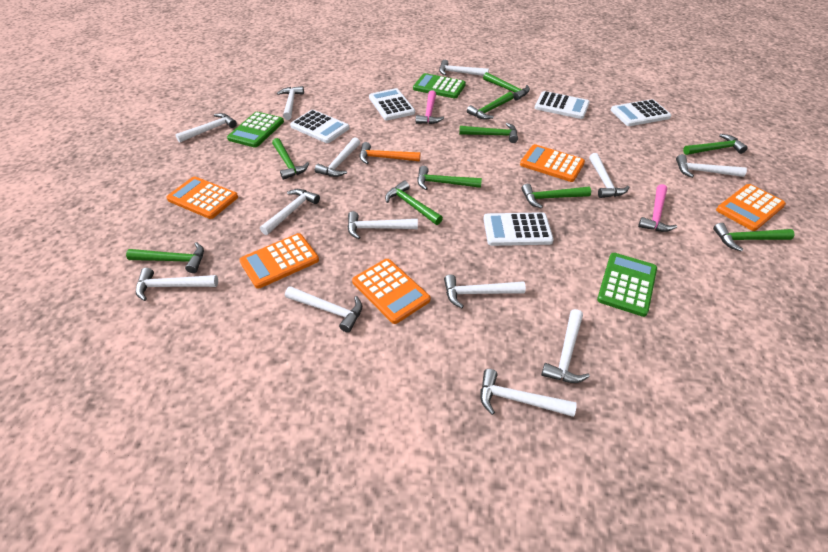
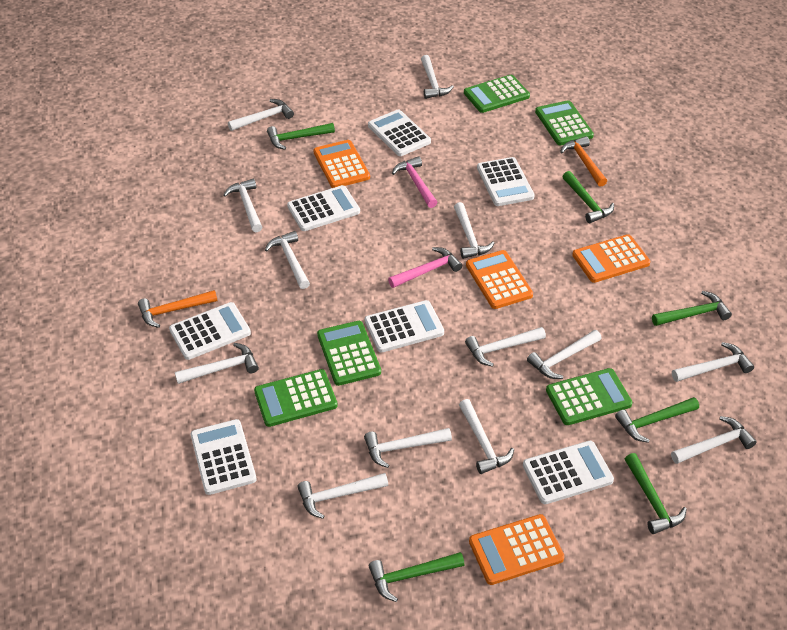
green calculator: 3 -> 5
green hammer: 10 -> 6
orange calculator: 5 -> 4
orange hammer: 1 -> 2
white calculator: 5 -> 7

